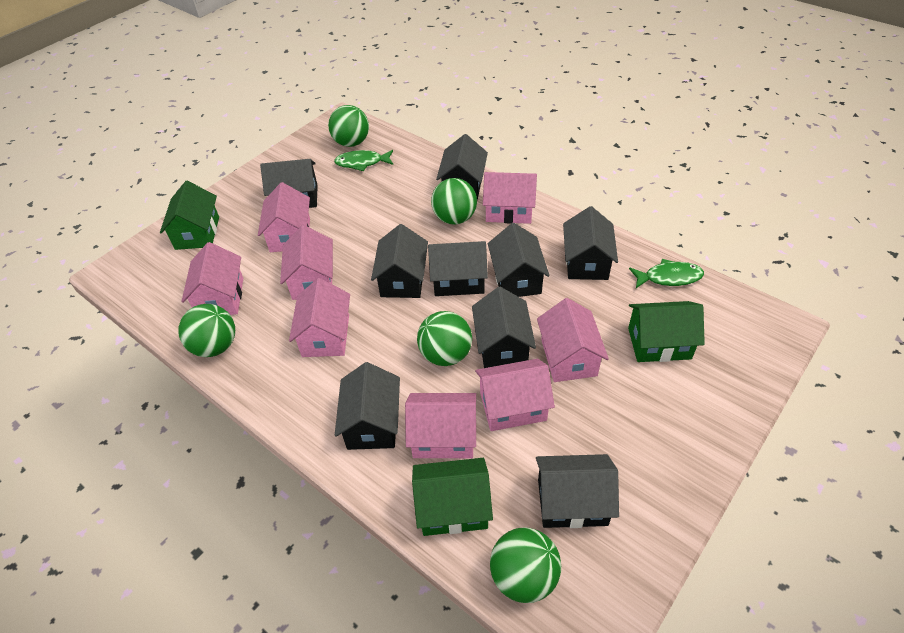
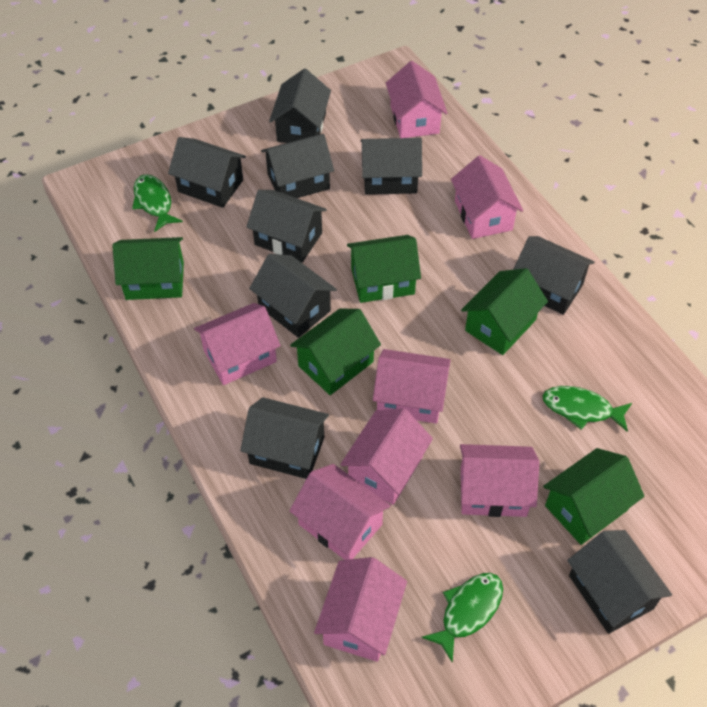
green ball: 5 -> 0
green fish: 2 -> 3
green house: 3 -> 5

